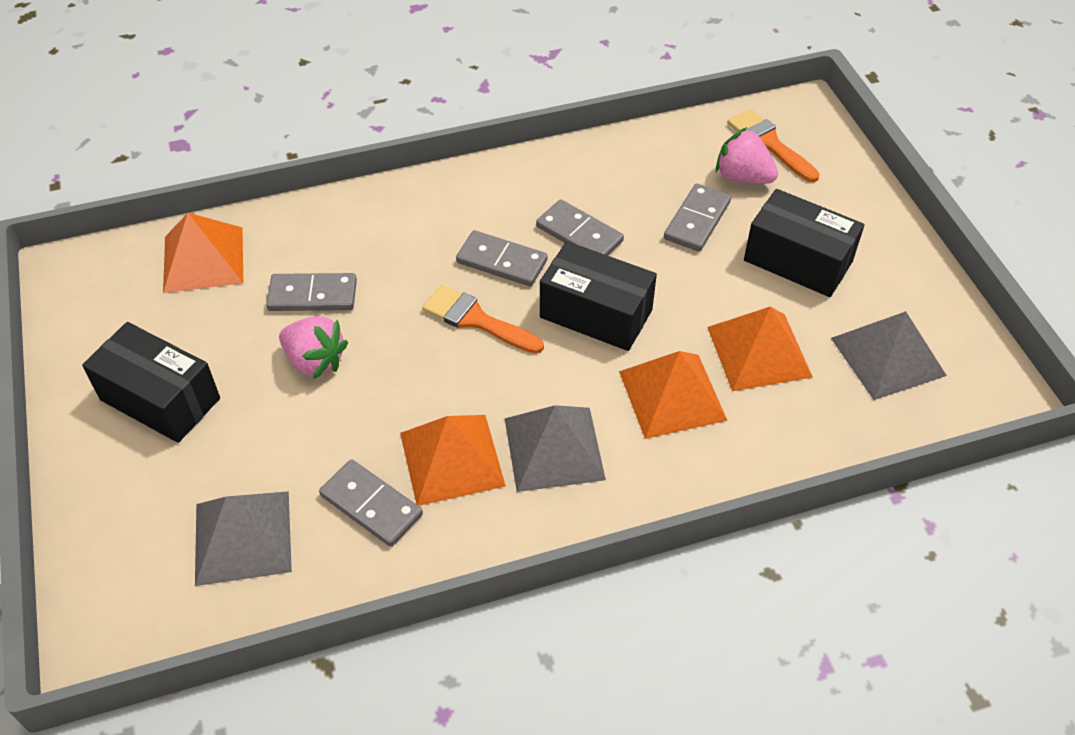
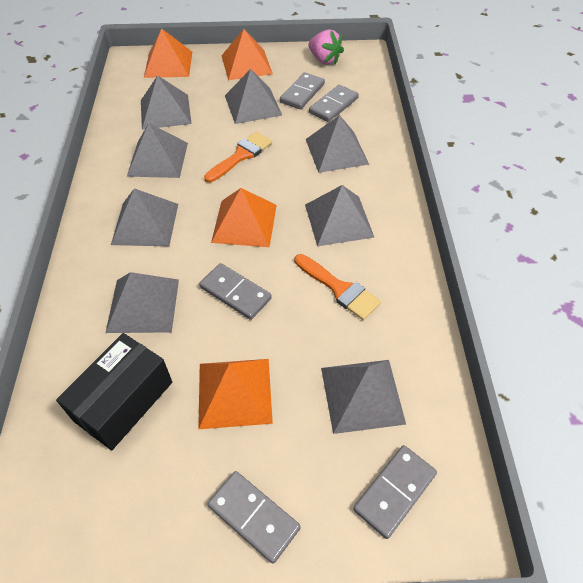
black box: 3 -> 1
grey pyramid: 3 -> 8
pink strawberry: 2 -> 1

